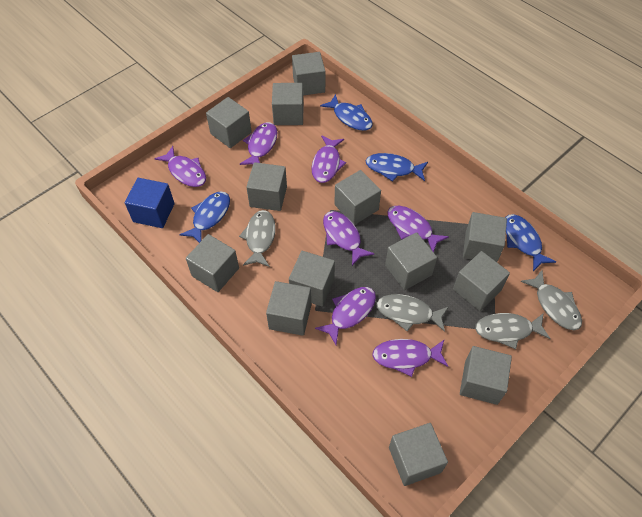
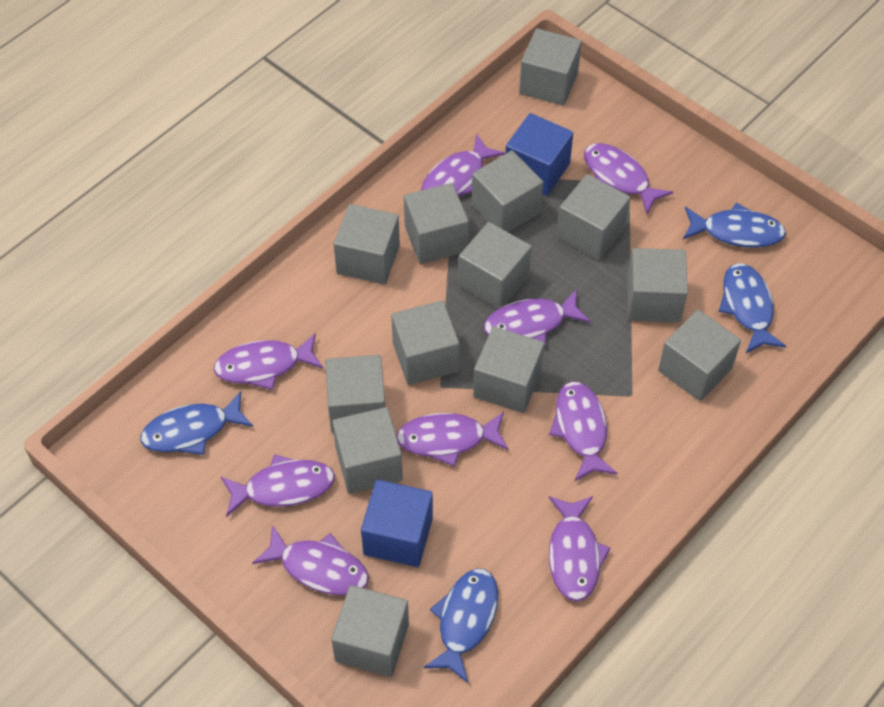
blue cube: 1 -> 2
grey fish: 4 -> 0
purple fish: 7 -> 9

